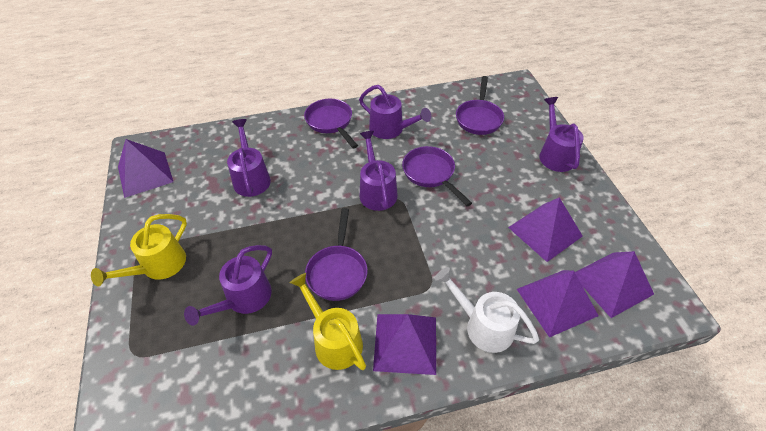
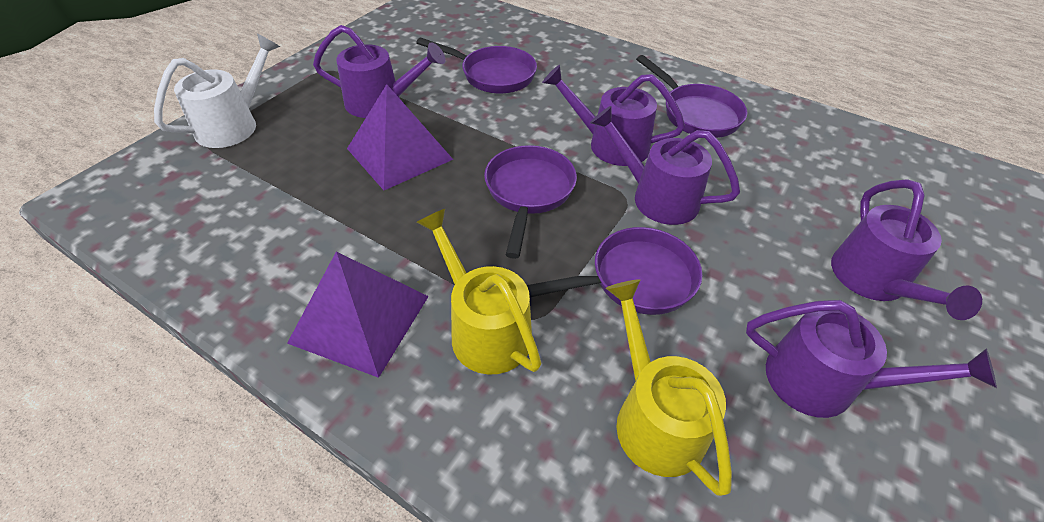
purple pyramid: 5 -> 2

